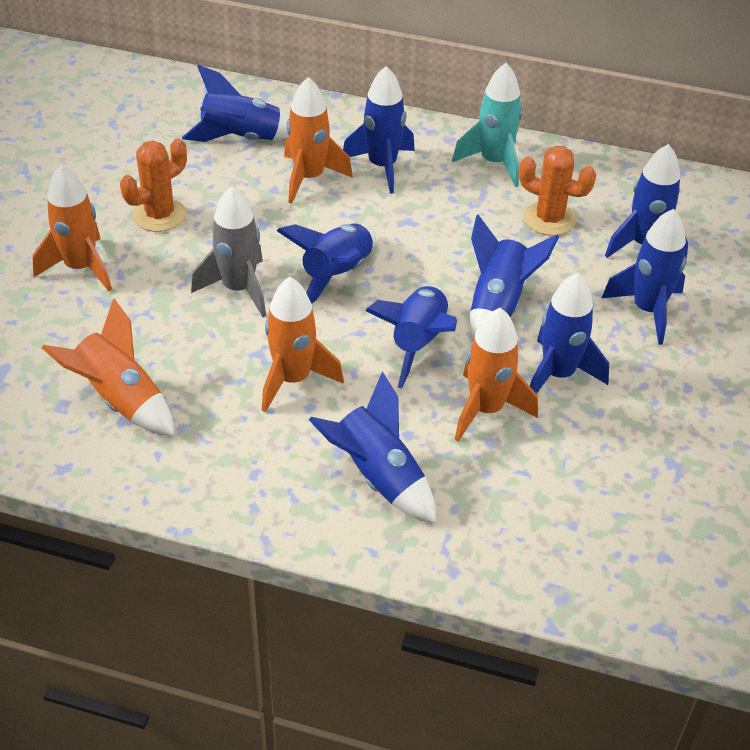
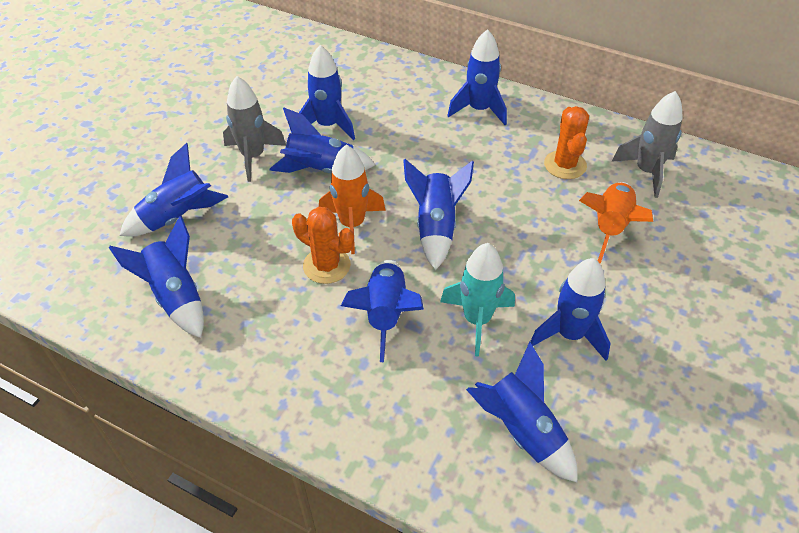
grey rocket: 1 -> 2
orange rocket: 5 -> 2

